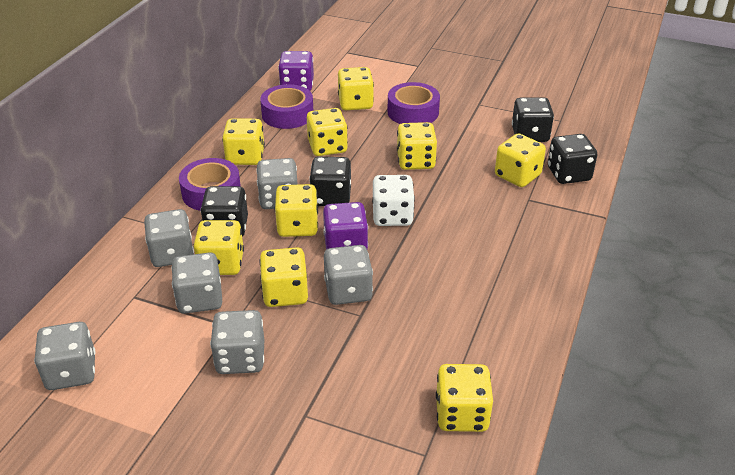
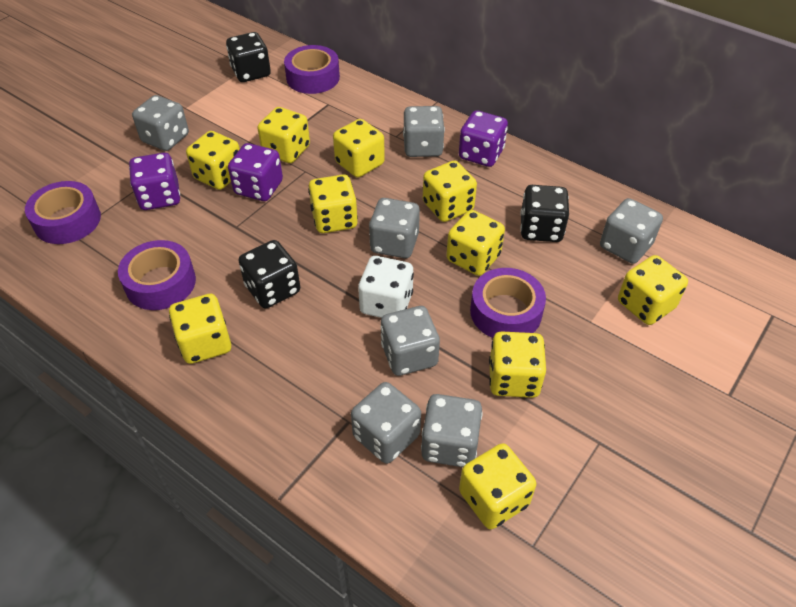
black dice: 4 -> 3
grey dice: 6 -> 7
purple dice: 2 -> 3
purple tape: 3 -> 4
yellow dice: 9 -> 10

